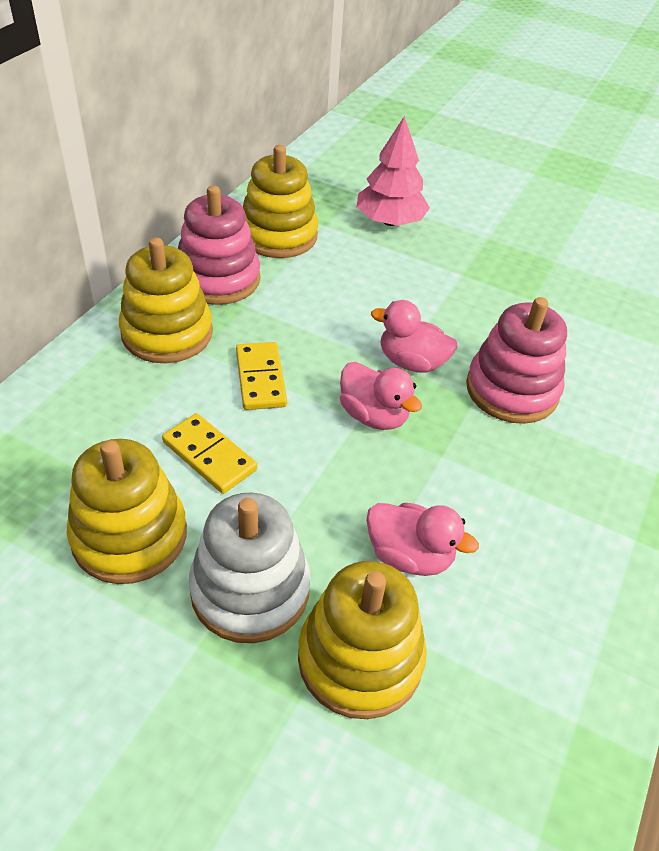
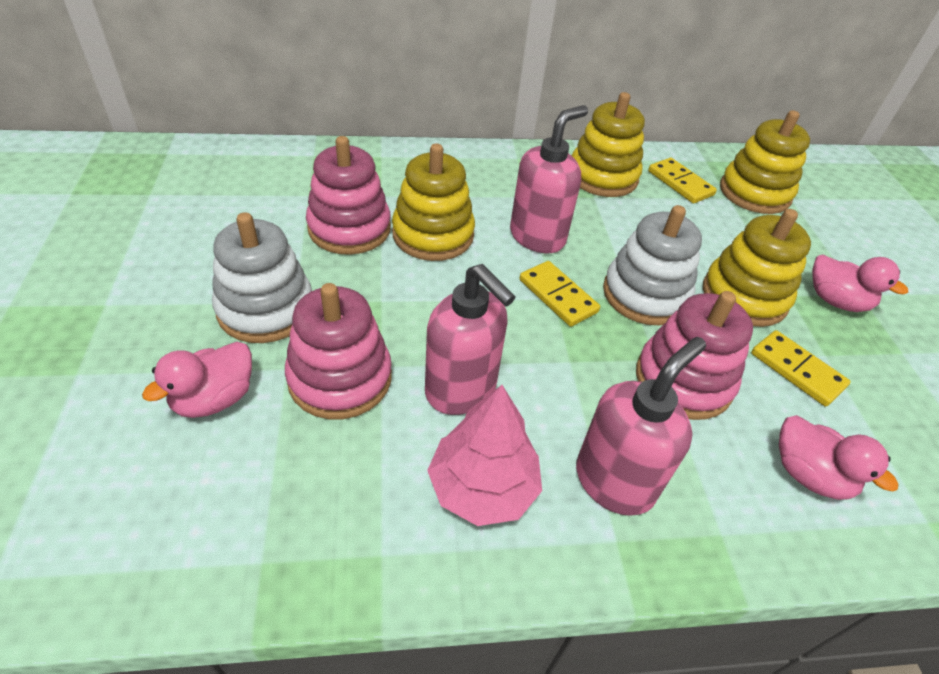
pink soap dispenser: 0 -> 3
pink stacking toy: 2 -> 3
white stacking toy: 1 -> 2
yellow domino: 2 -> 3

